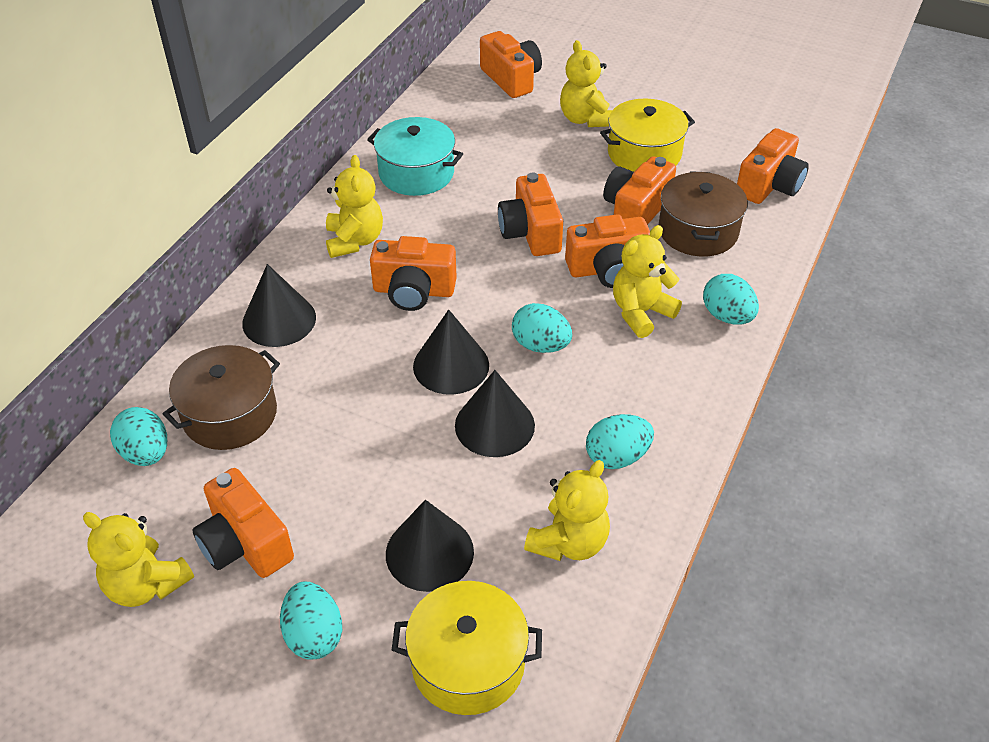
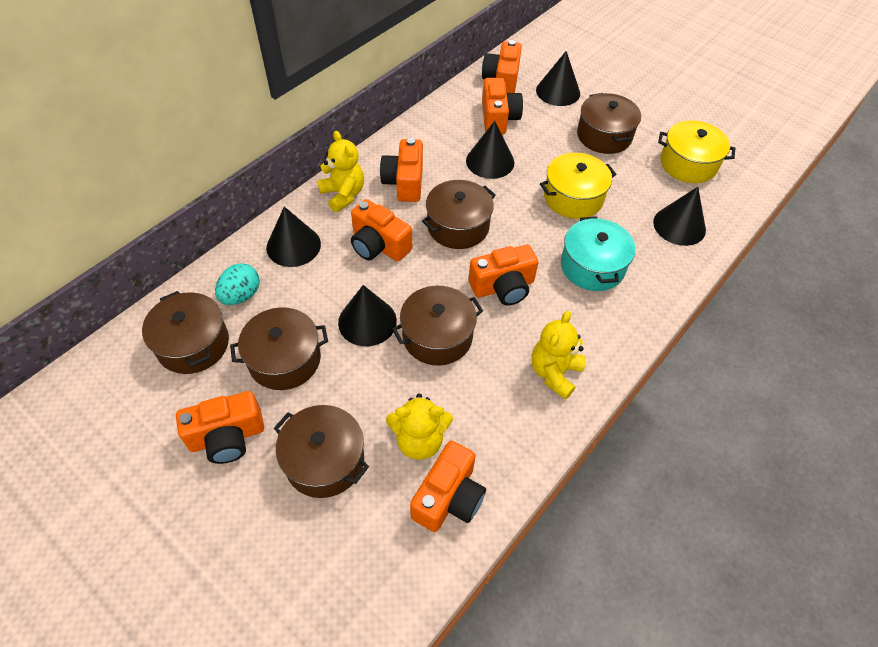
black cone: 4 -> 5
brown pot: 2 -> 6
turquoise egg: 5 -> 1
yellow teddy bear: 5 -> 3

